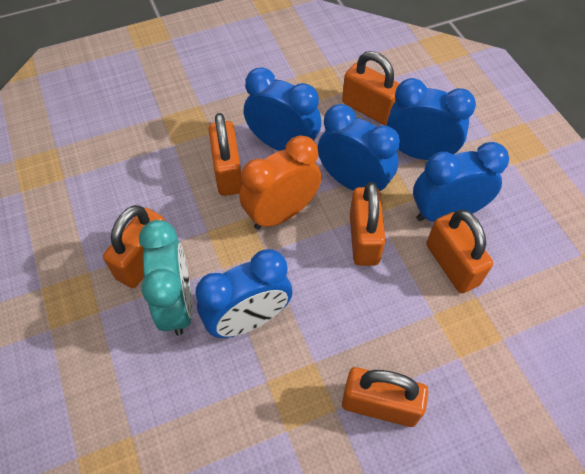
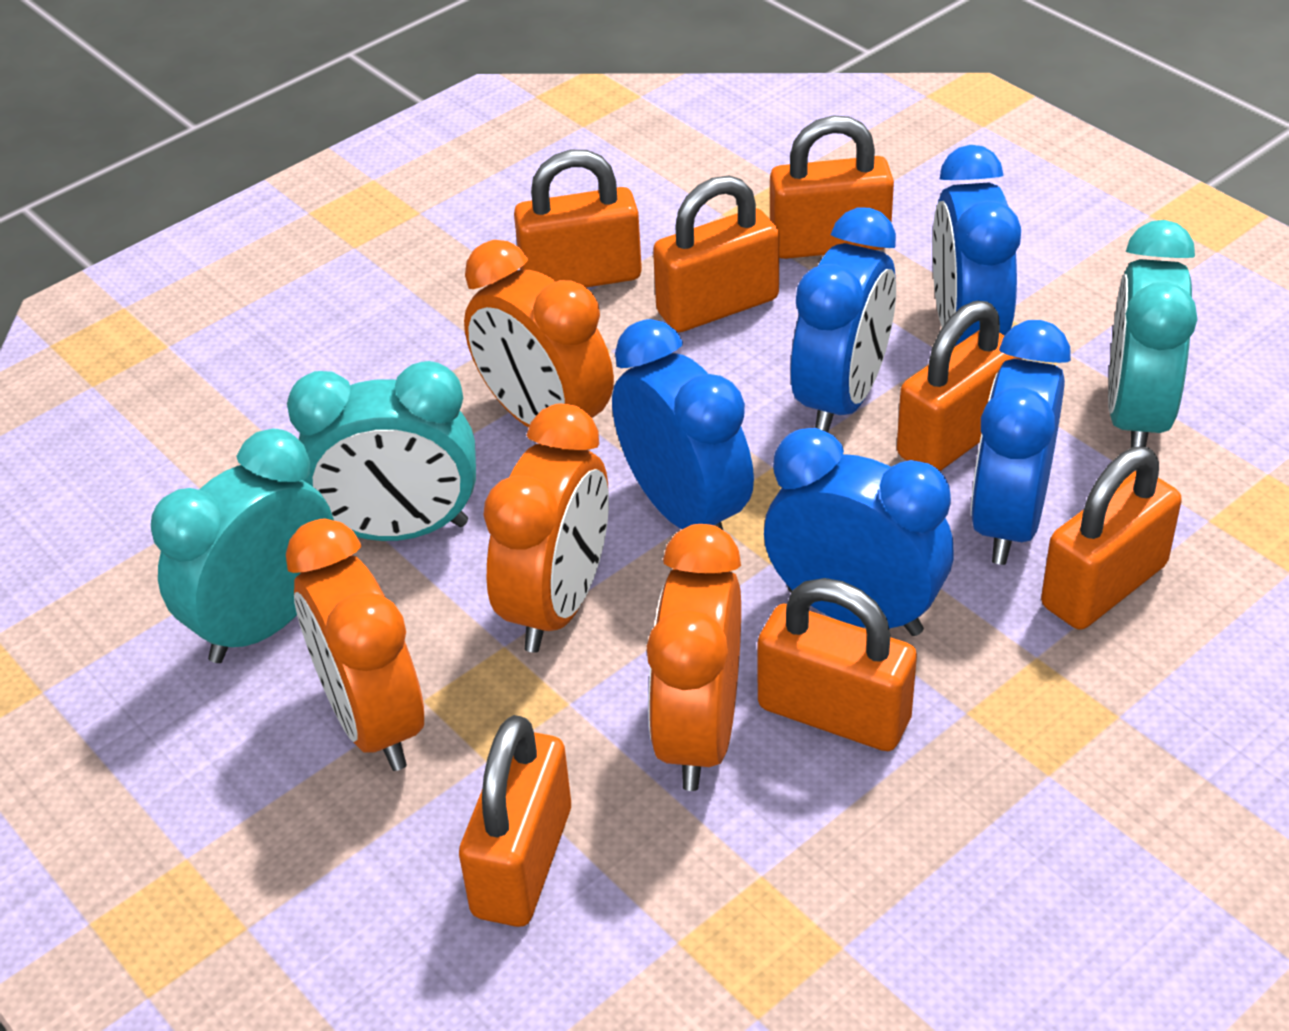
orange clock: 1 -> 4
orange padlock: 6 -> 7
turquoise clock: 1 -> 3

